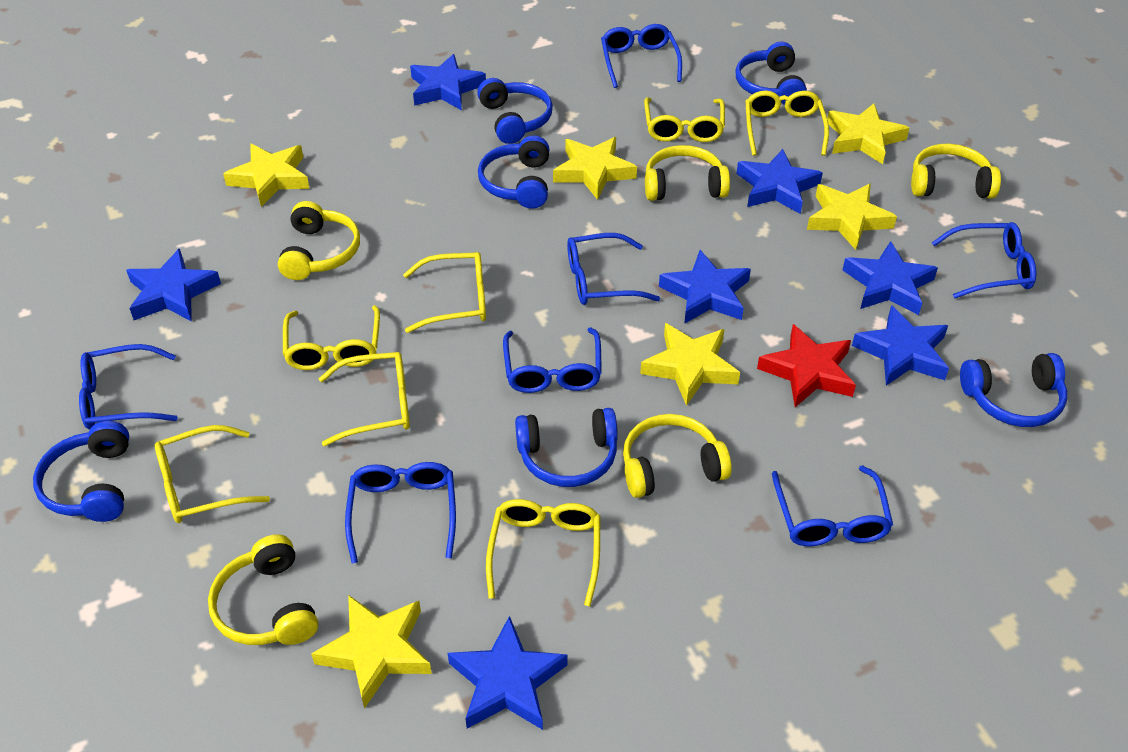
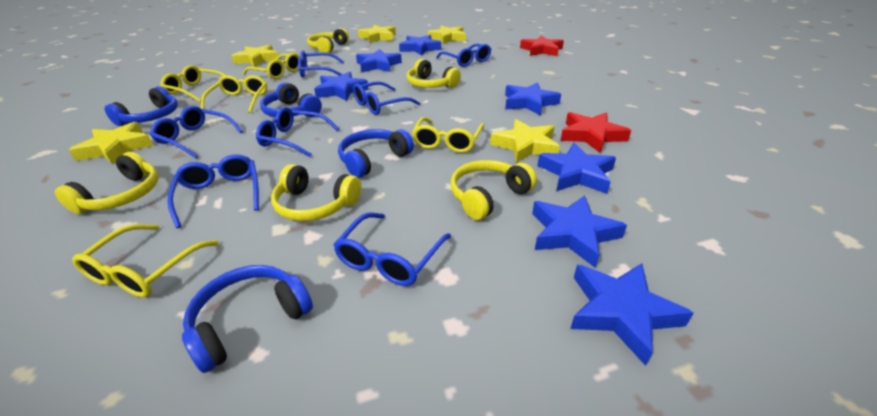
blue headphones: 6 -> 4
red star: 1 -> 2
yellow glasses: 7 -> 5
yellow star: 6 -> 5

